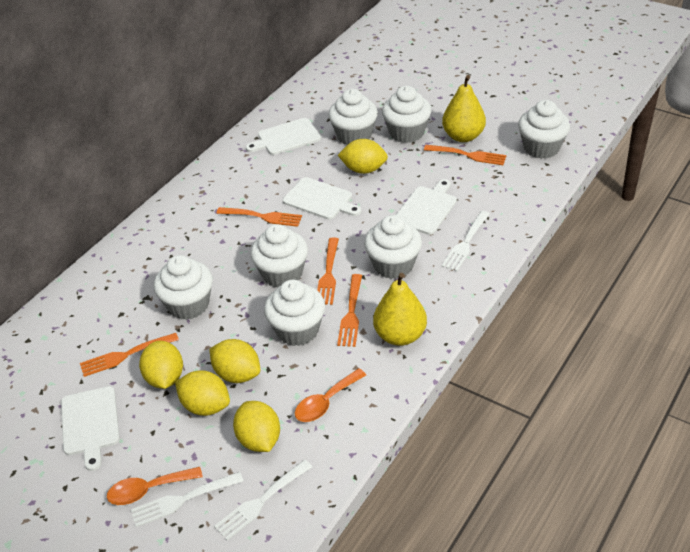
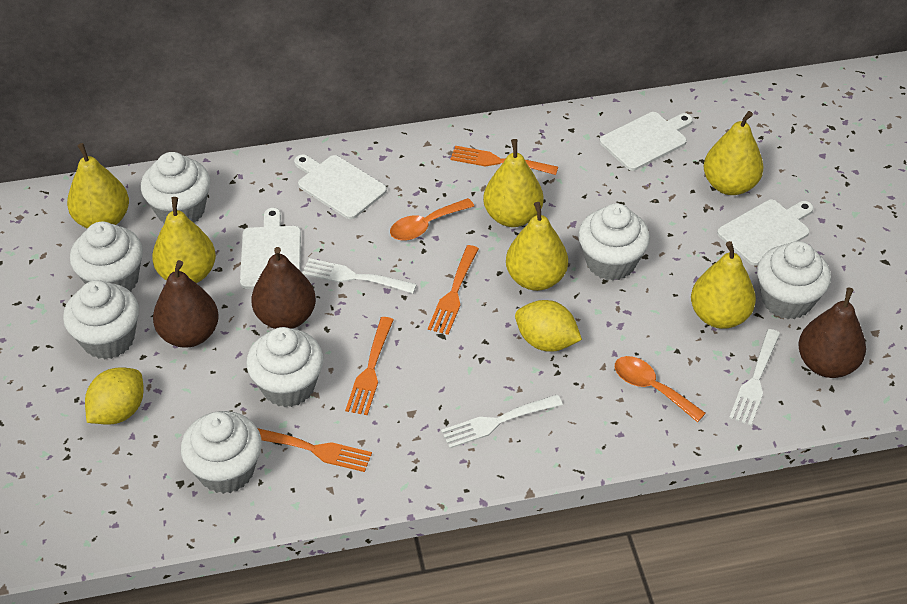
brown pear: 0 -> 3
orange fork: 5 -> 4
yellow lemon: 5 -> 2
yellow pear: 2 -> 6

